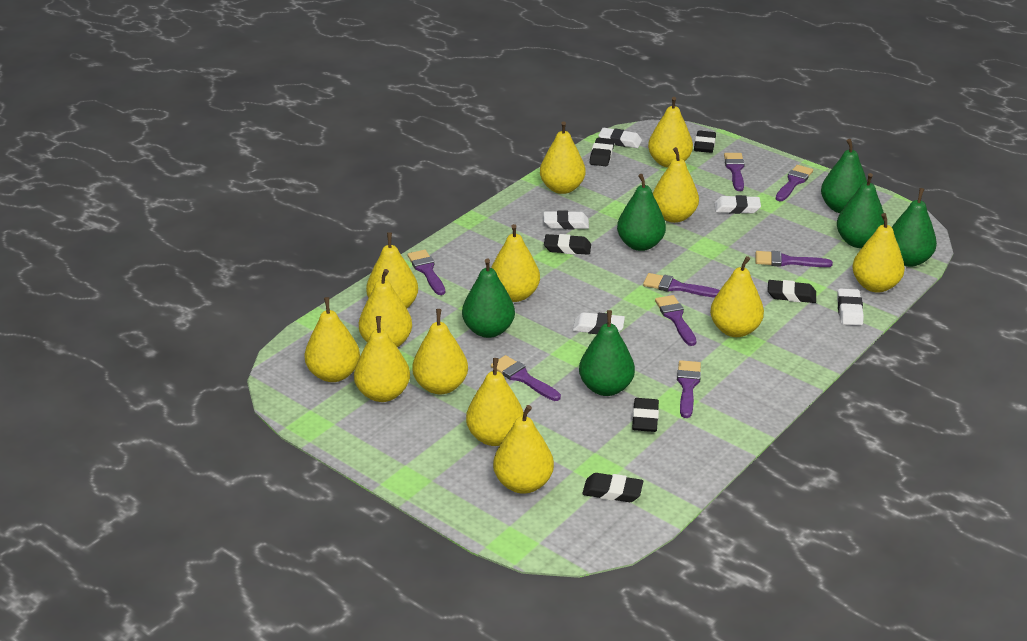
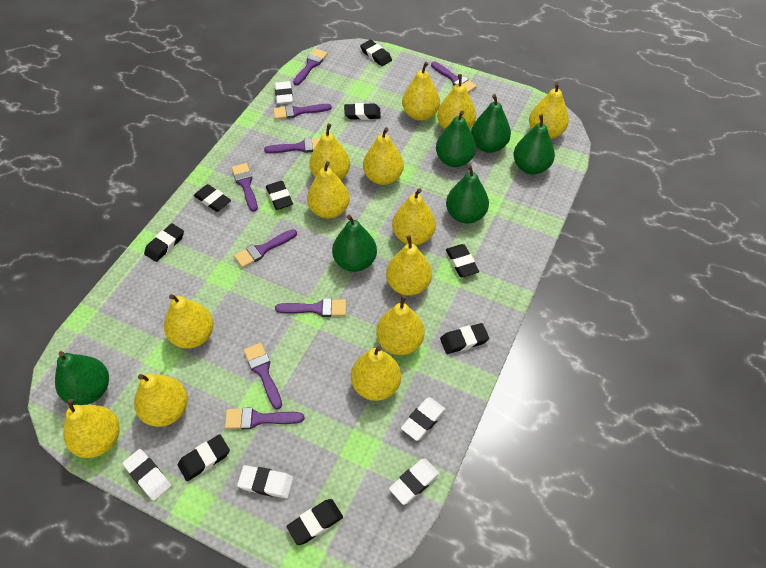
black eraser: 6 -> 9
purple brush: 8 -> 9

